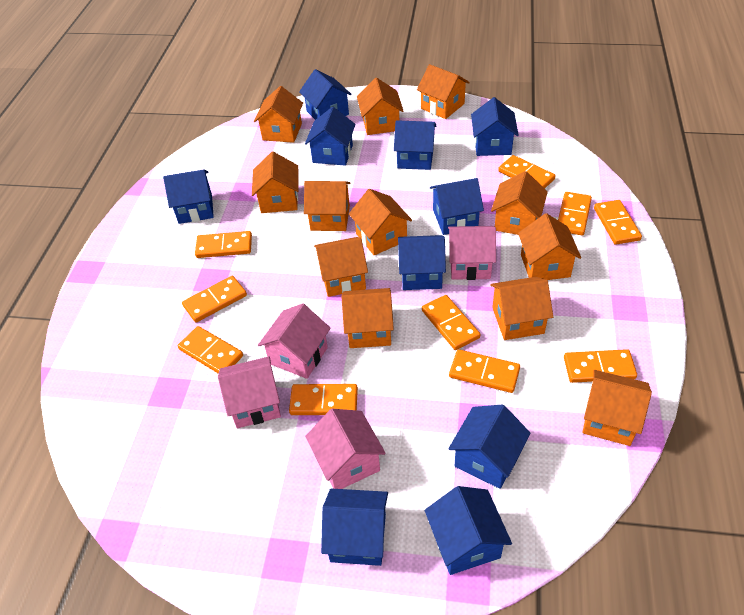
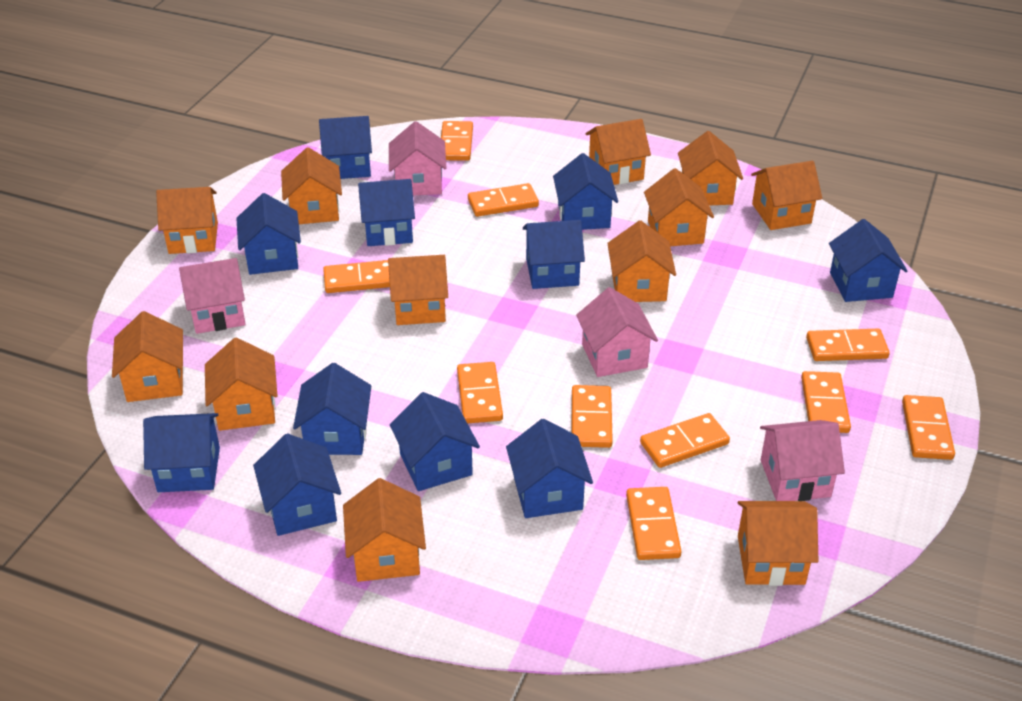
blue house: 10 -> 11

